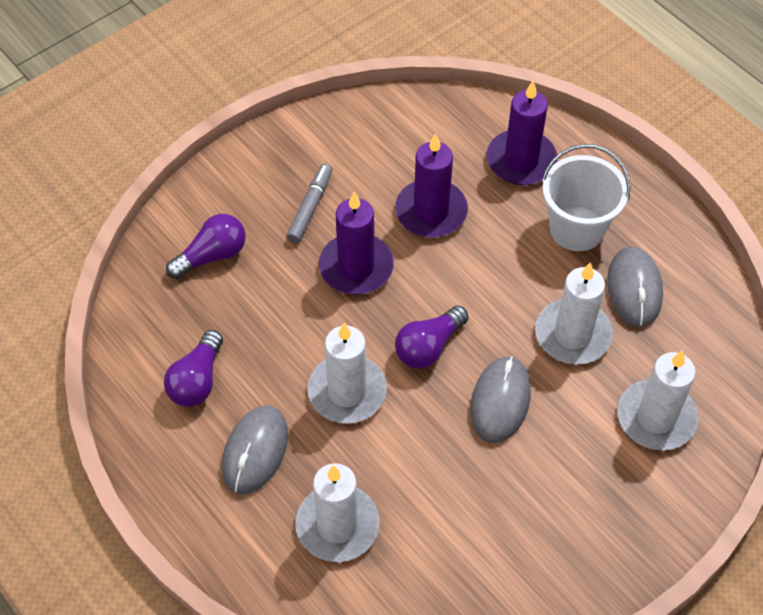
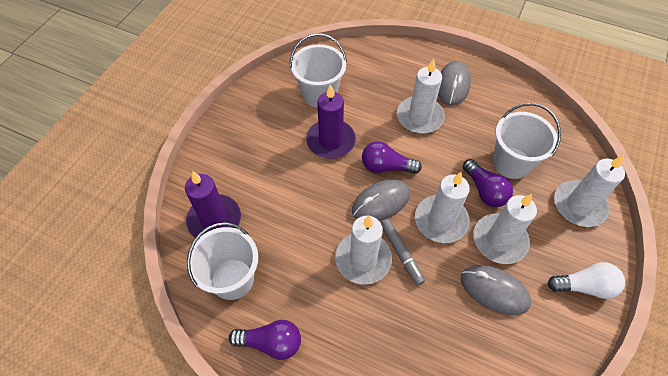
purple candle: 3 -> 2
white bucket: 1 -> 3
white candle: 4 -> 5
white light bulb: 0 -> 1

